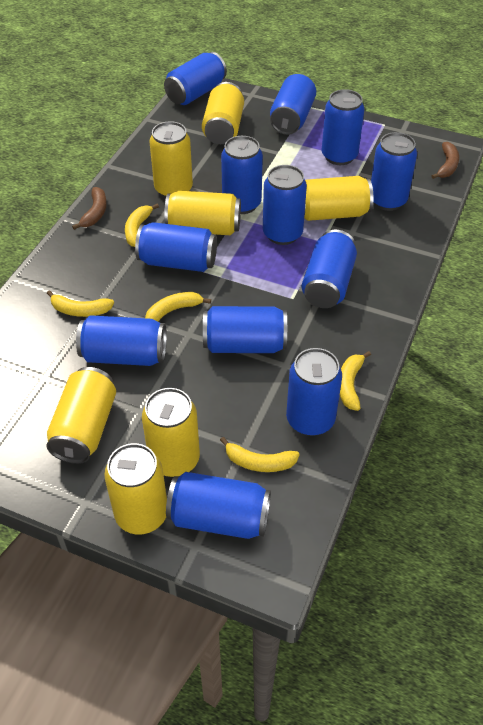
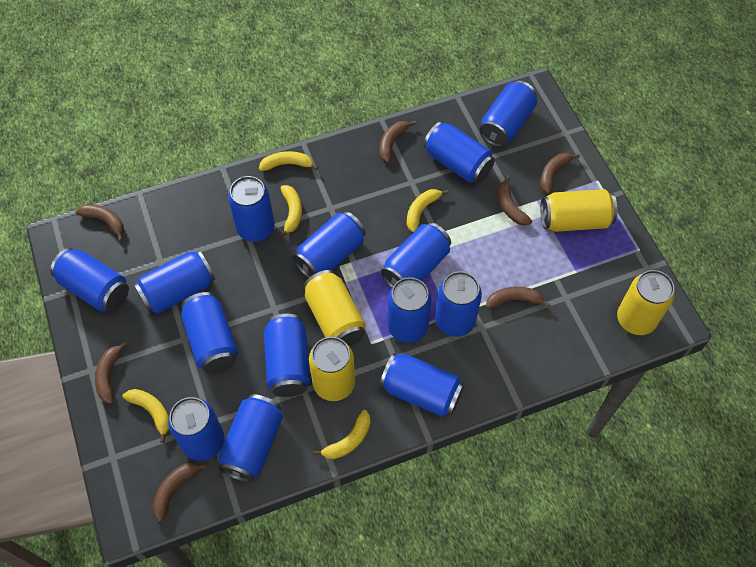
blue can: 12 -> 14
brown banana: 2 -> 7
yellow can: 7 -> 4

